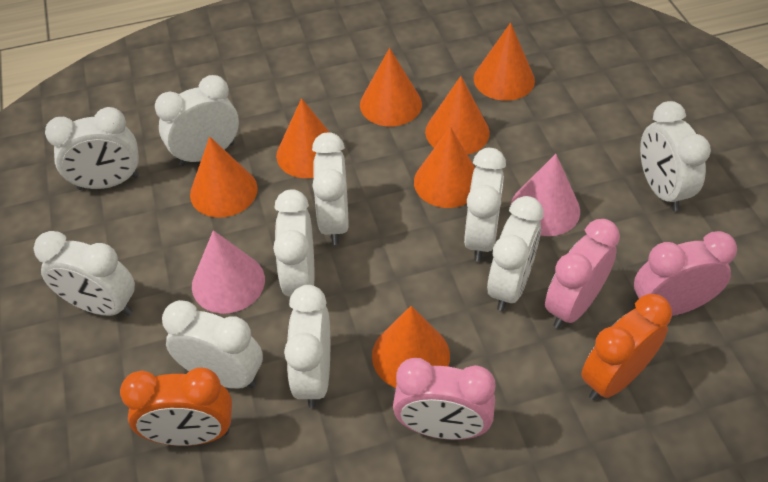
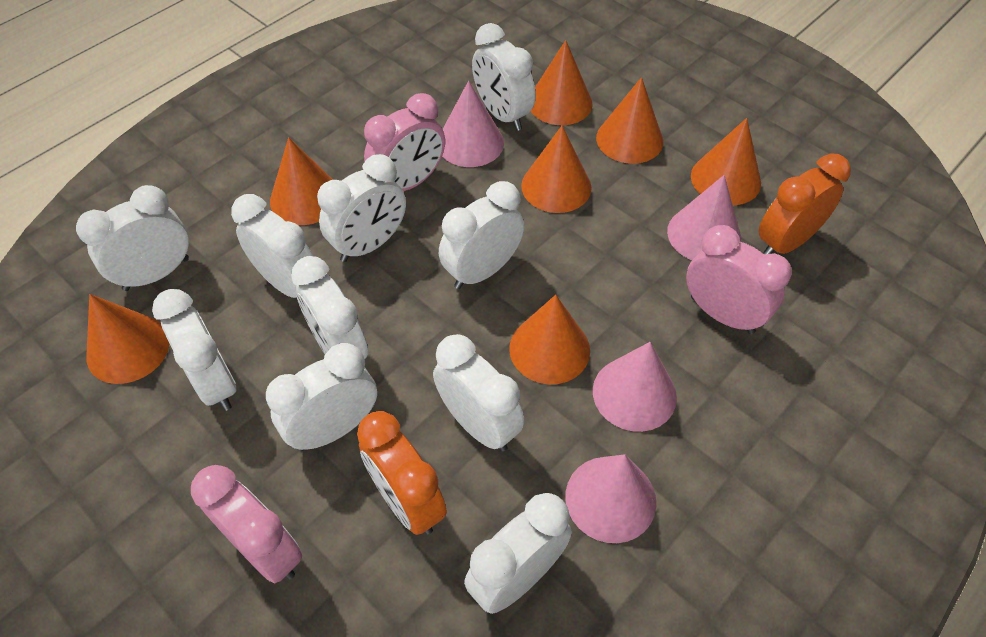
pink cone: 2 -> 4

